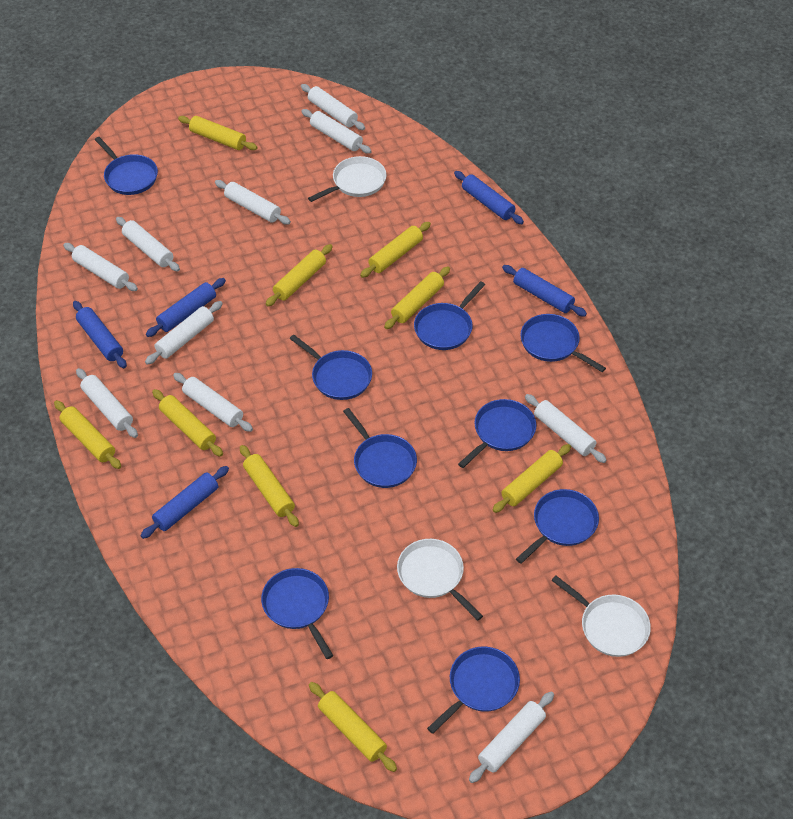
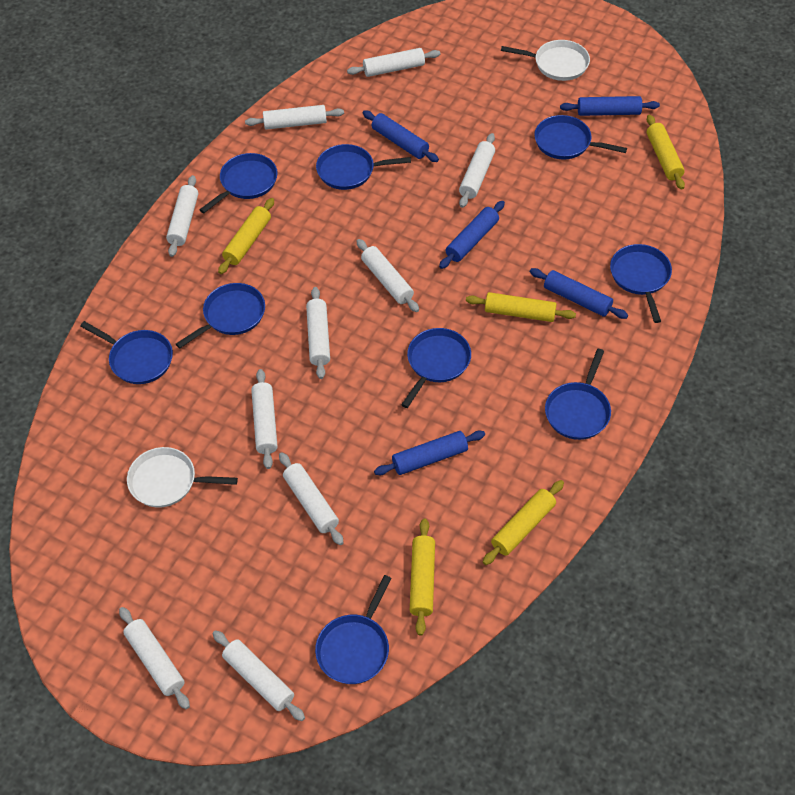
white pan: 3 -> 2
yellow rolling pin: 9 -> 5

